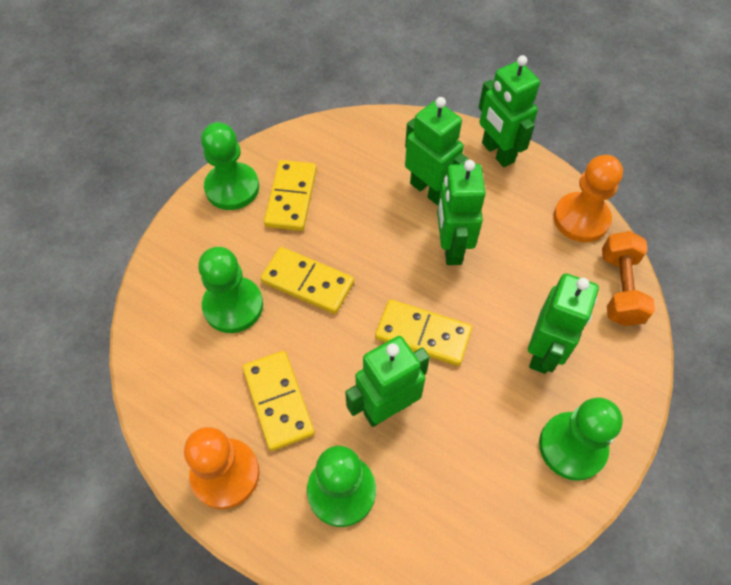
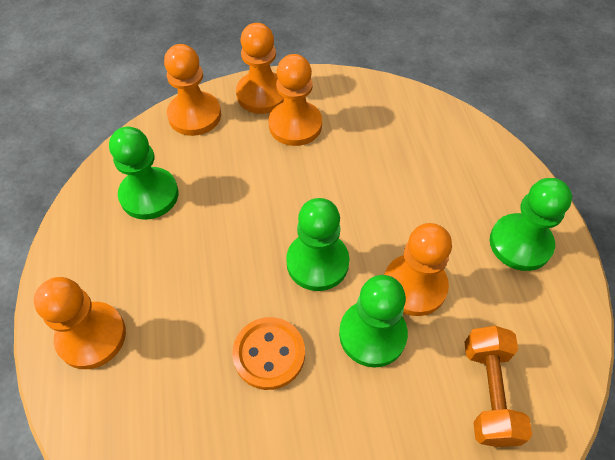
green robot: 5 -> 0
orange button: 0 -> 1
orange pawn: 2 -> 5
yellow domino: 4 -> 0

